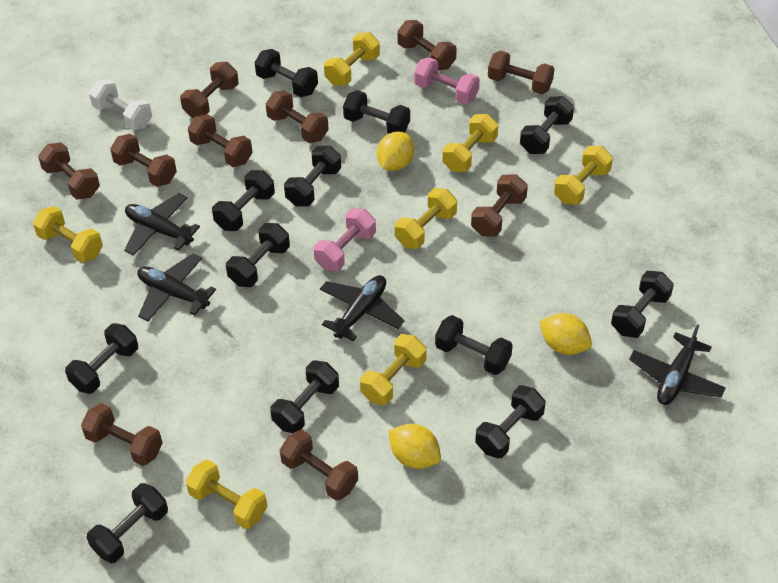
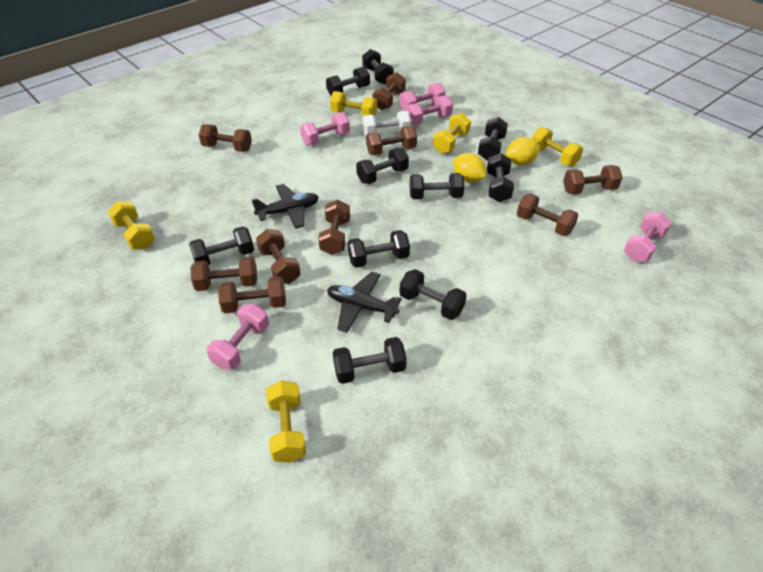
black dumbbell: 12 -> 10
black plane: 4 -> 2
brown dumbbell: 10 -> 9
pink dumbbell: 2 -> 5
yellow dumbbell: 7 -> 5
yellow lemon: 3 -> 2

